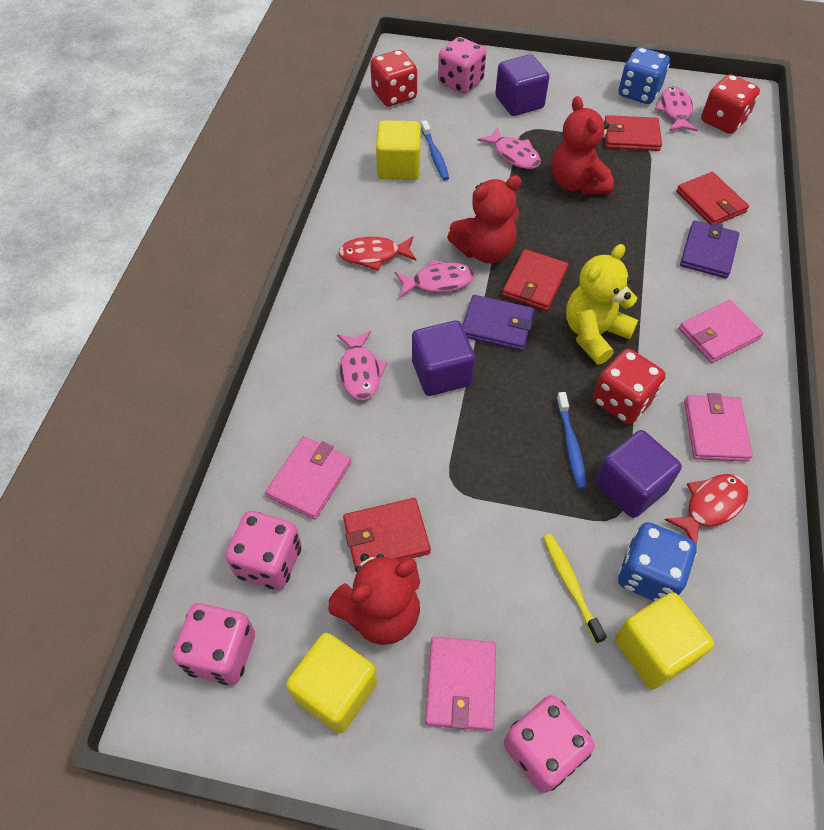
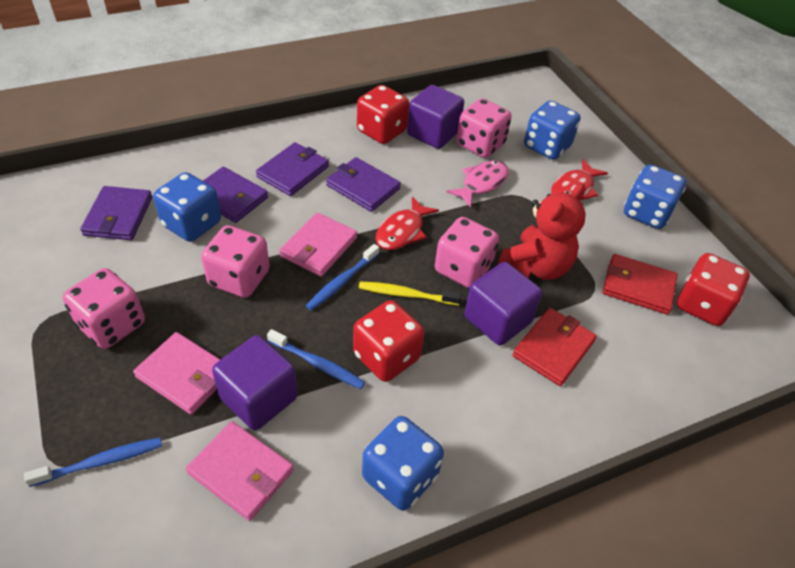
blue dice: 2 -> 4
blue toothbrush: 2 -> 3
pink fish: 4 -> 1
pink wallet: 4 -> 3
purple wallet: 2 -> 4
red teddy bear: 3 -> 1
red wallet: 4 -> 2
yellow cube: 3 -> 0
yellow teddy bear: 1 -> 0

